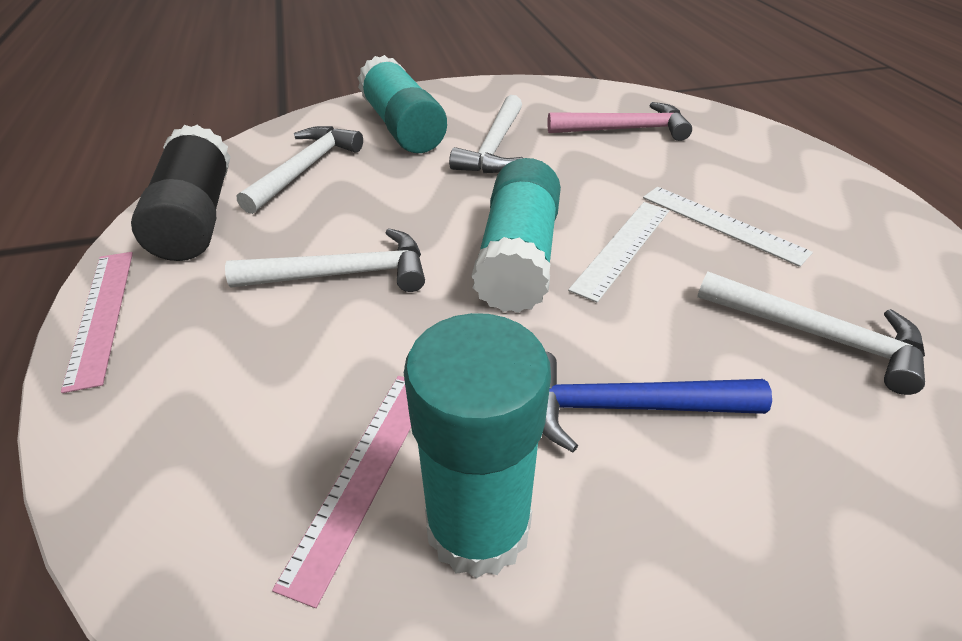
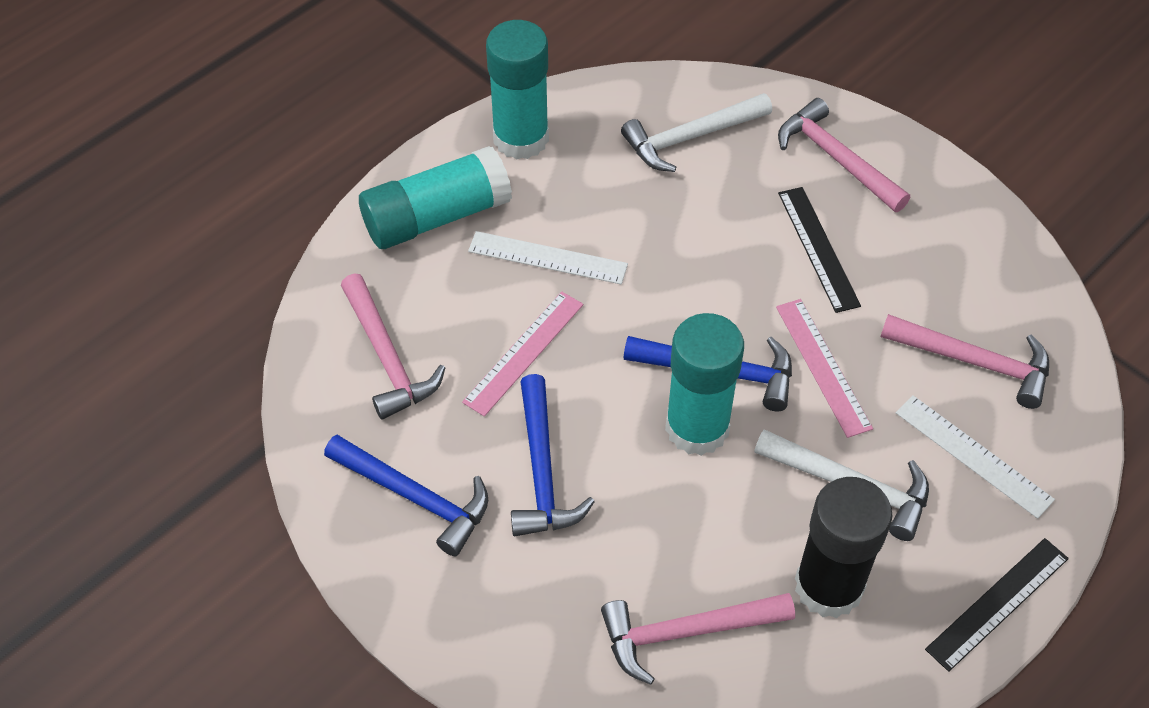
black ruler: 0 -> 2
blue hammer: 1 -> 3
pink hammer: 1 -> 4
white hammer: 4 -> 2

